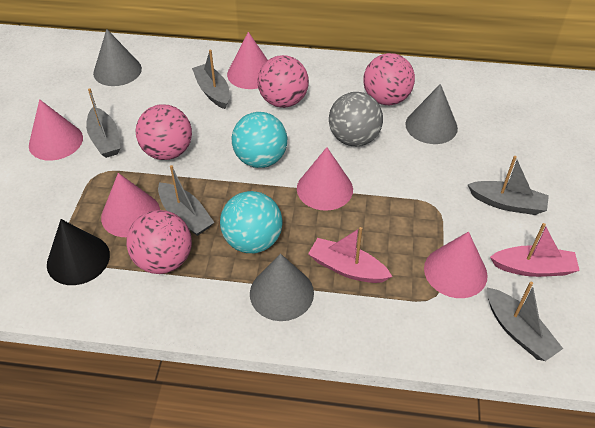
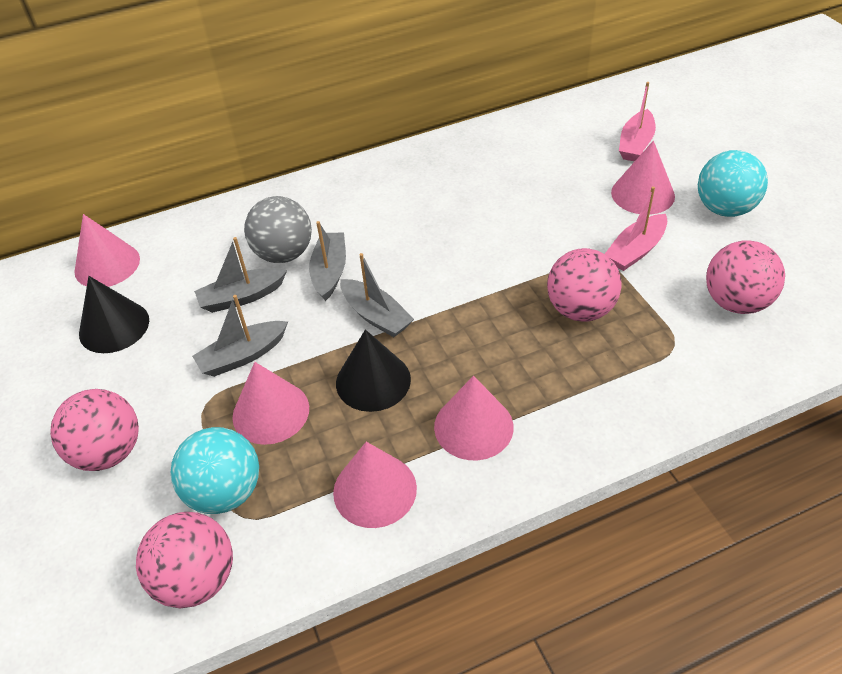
black cone: 1 -> 2
grey boat: 5 -> 4
grey cone: 3 -> 0

